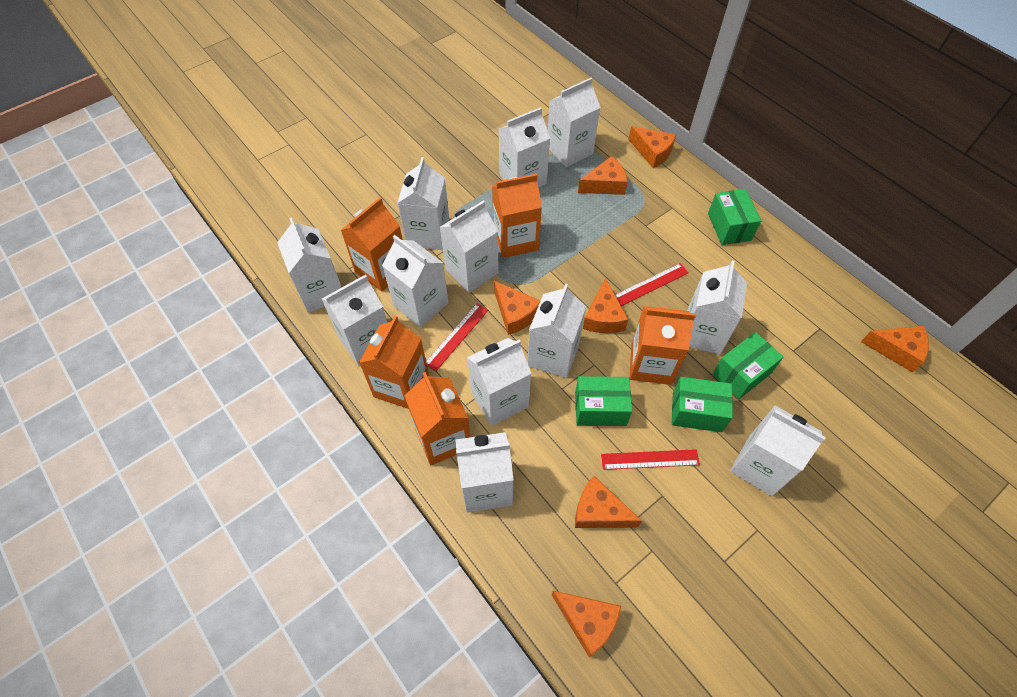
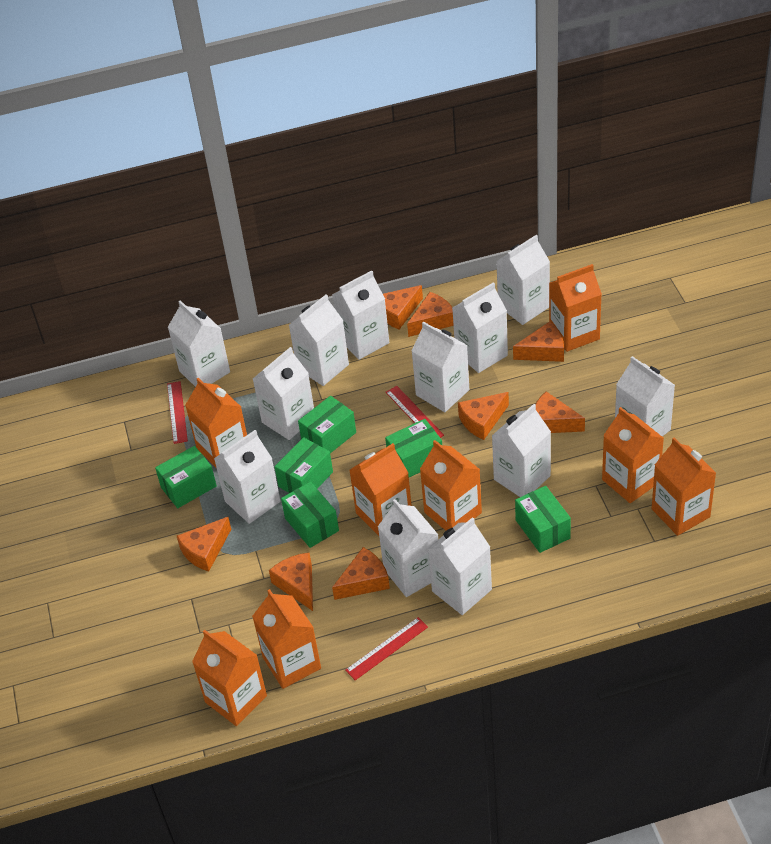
green box: 4 -> 6
orange carton: 5 -> 8
orange cheese: 7 -> 8

